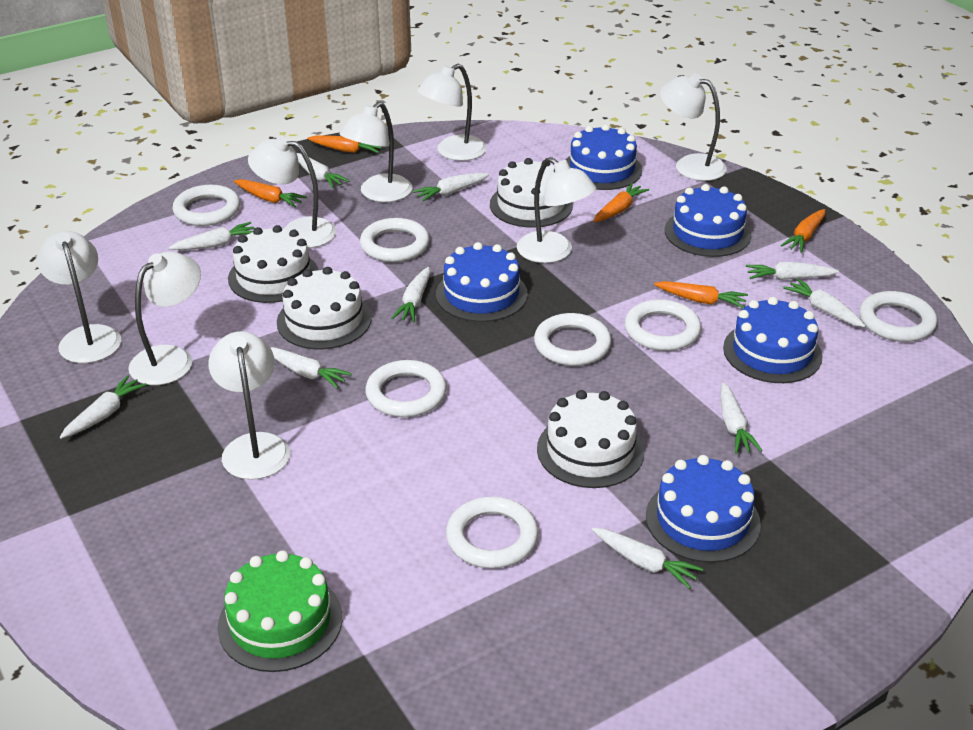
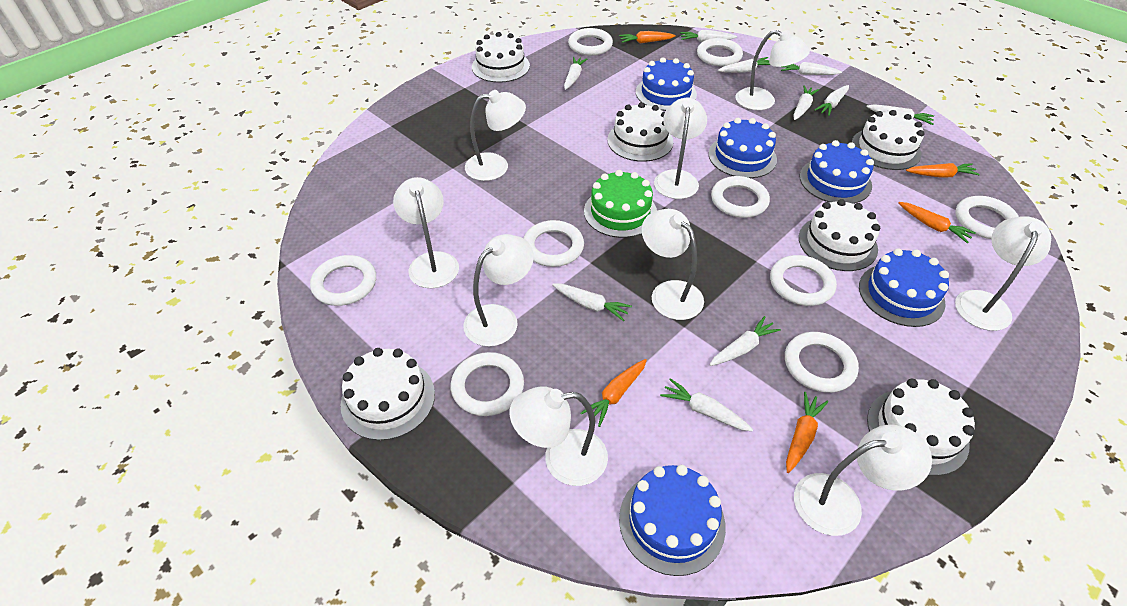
white cake: 4 -> 6
white lamp: 8 -> 9
white ring: 7 -> 9

